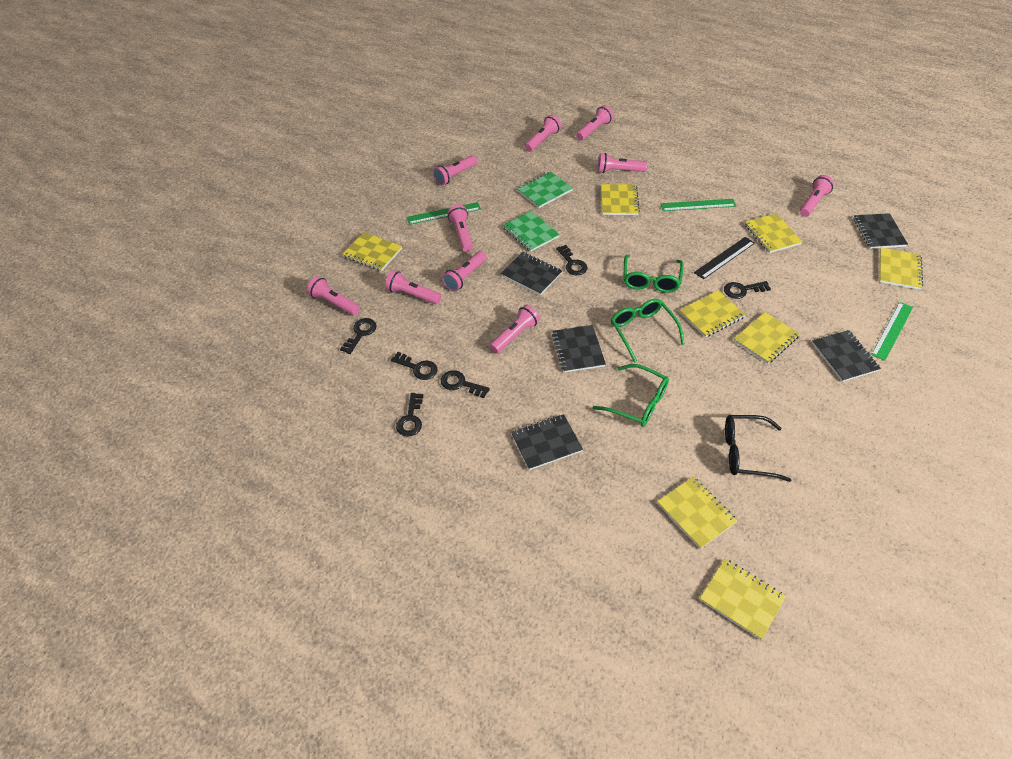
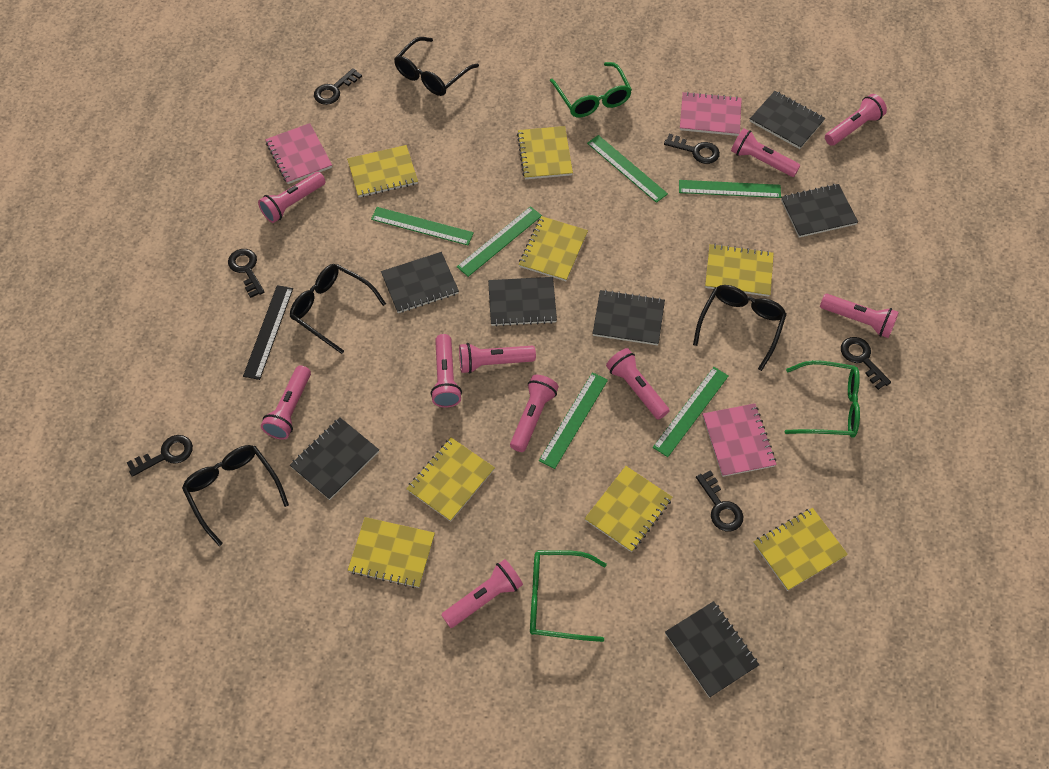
black glasses: 1 -> 4
black notebook: 5 -> 7
green notebook: 2 -> 0
green ruler: 3 -> 6
pink notebook: 0 -> 3

